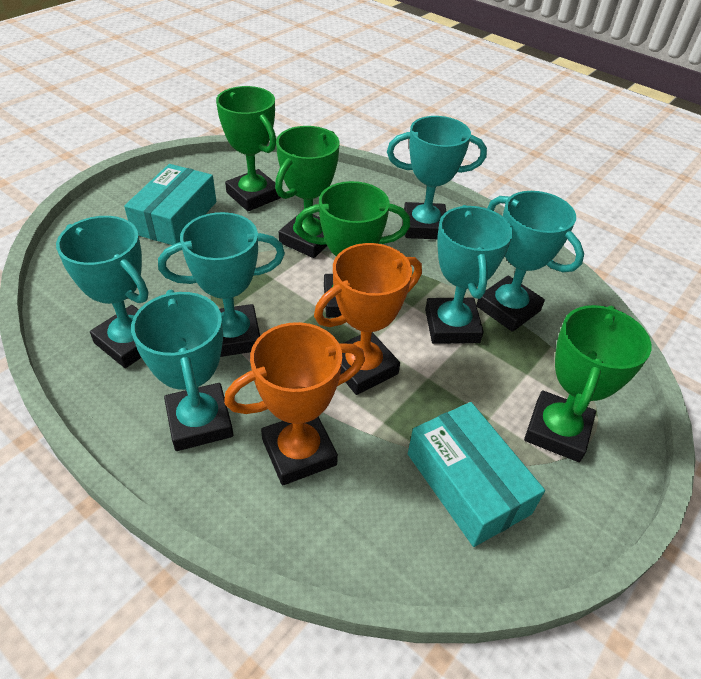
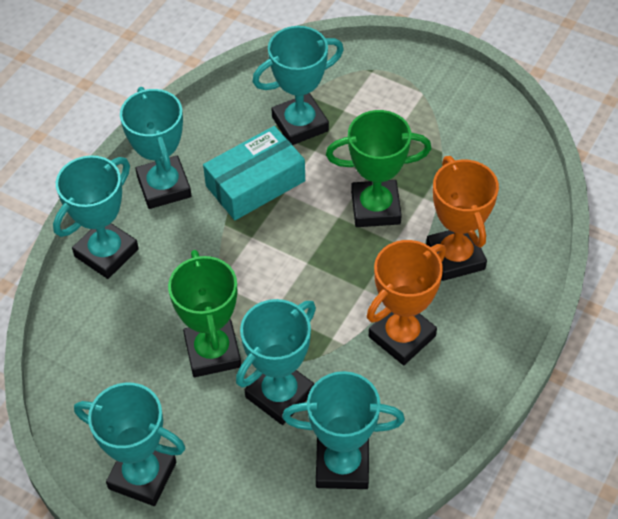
green trophy: 4 -> 2
turquoise box: 2 -> 1

